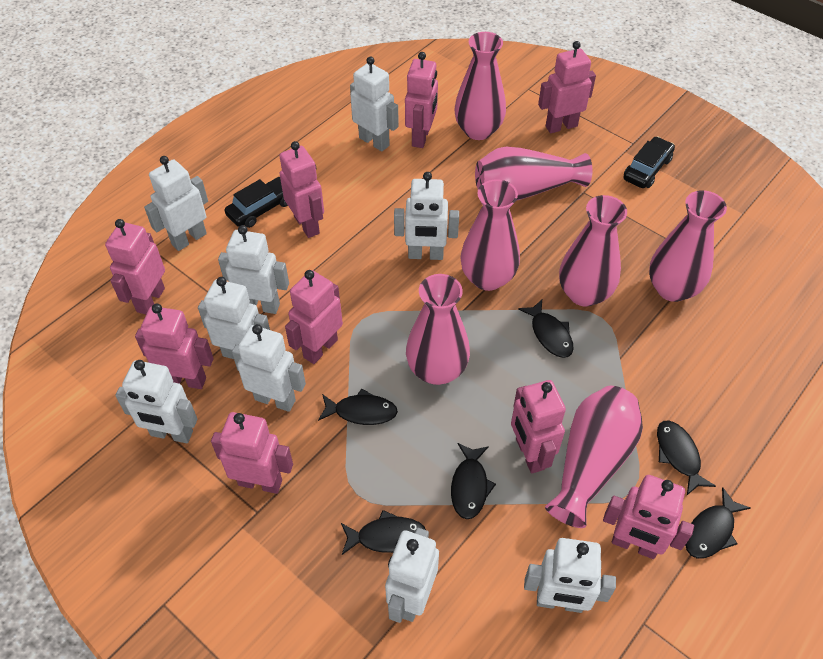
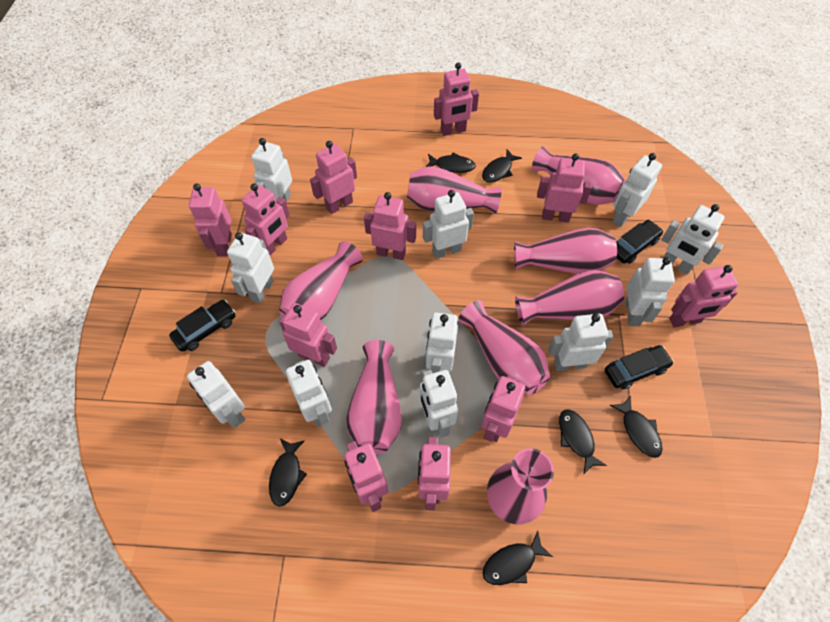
black car: 2 -> 3
pink robot: 9 -> 11
pink vase: 7 -> 8
white robot: 9 -> 11

